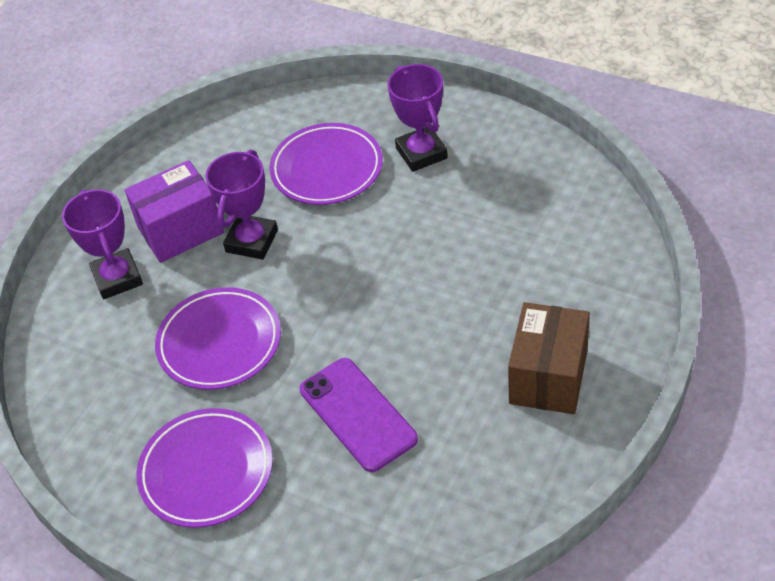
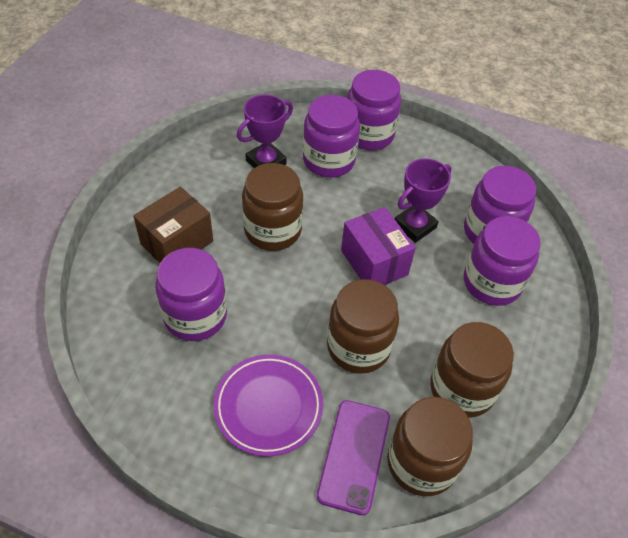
brown jar: 0 -> 4
purple jar: 0 -> 5
purple plate: 3 -> 1
purple trophy: 3 -> 2

